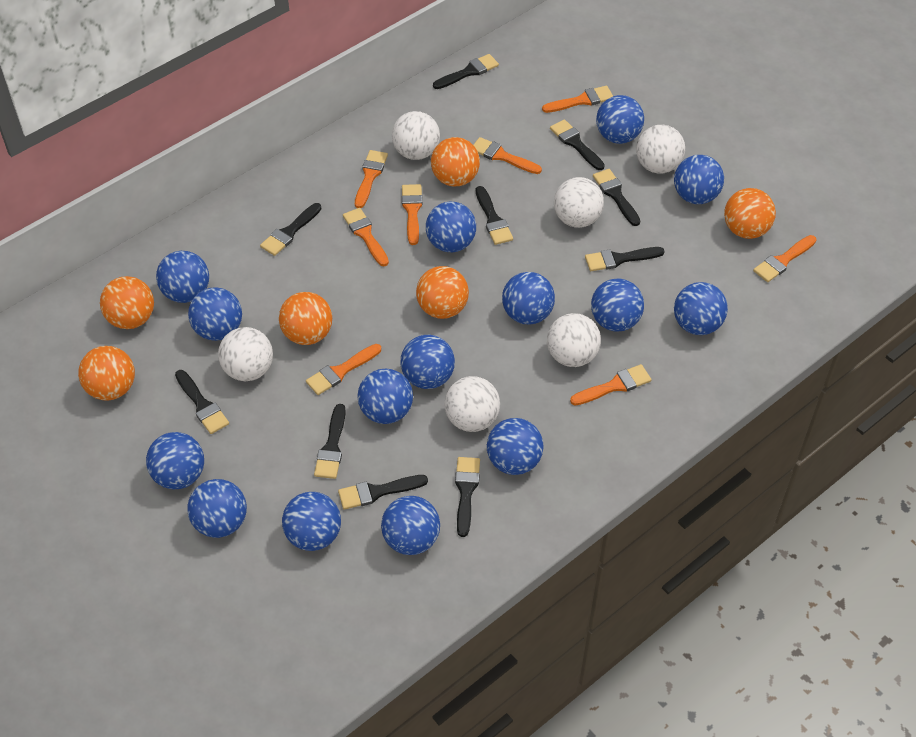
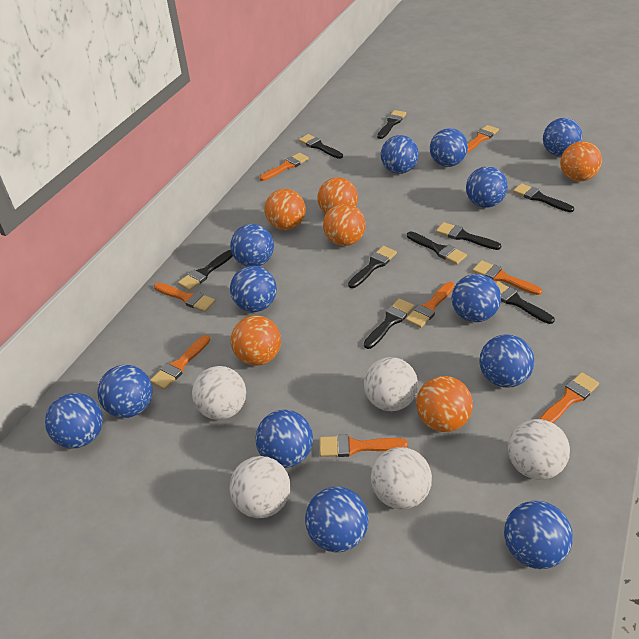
black brush: 10 -> 9
blue ball: 15 -> 13
white ball: 6 -> 5

